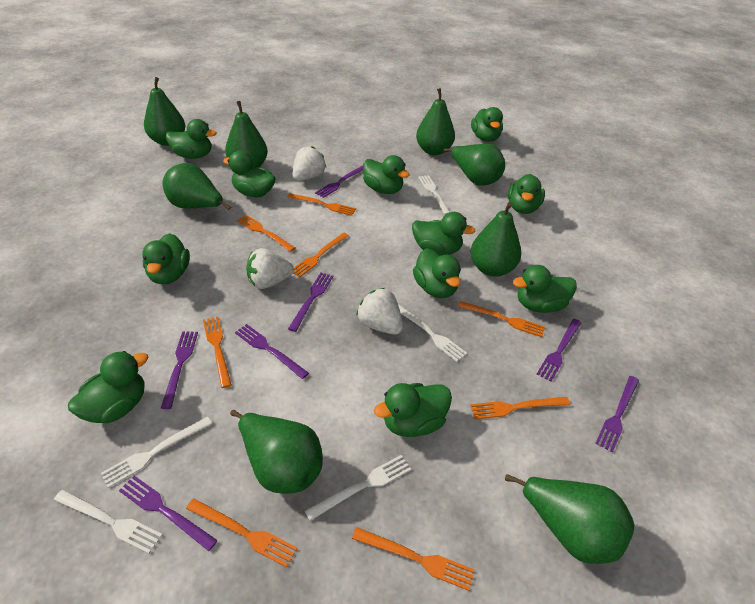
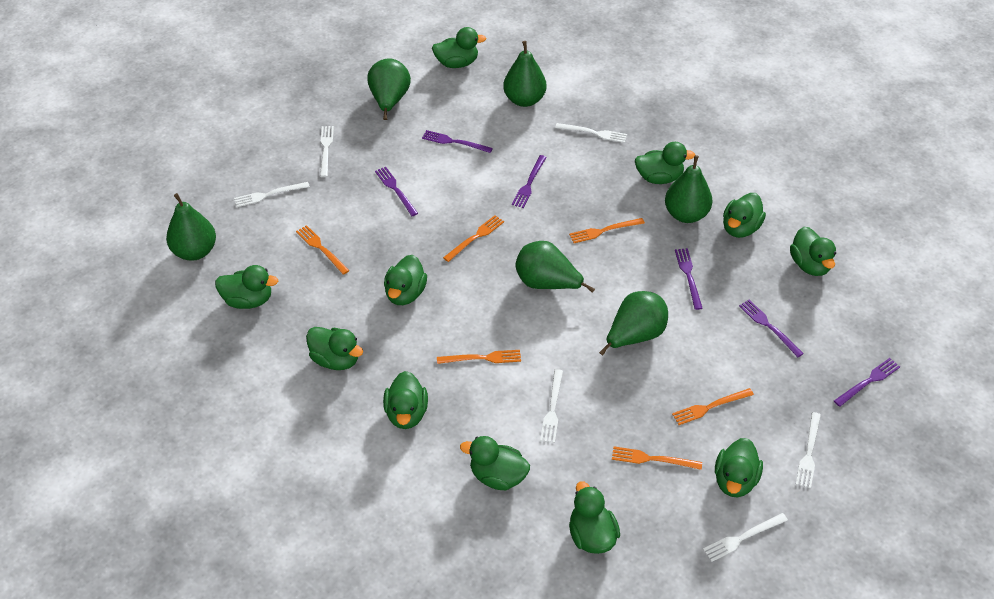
green pear: 8 -> 6
orange fork: 8 -> 6
purple fork: 7 -> 6
white fork: 5 -> 6
white strawberry: 3 -> 0

